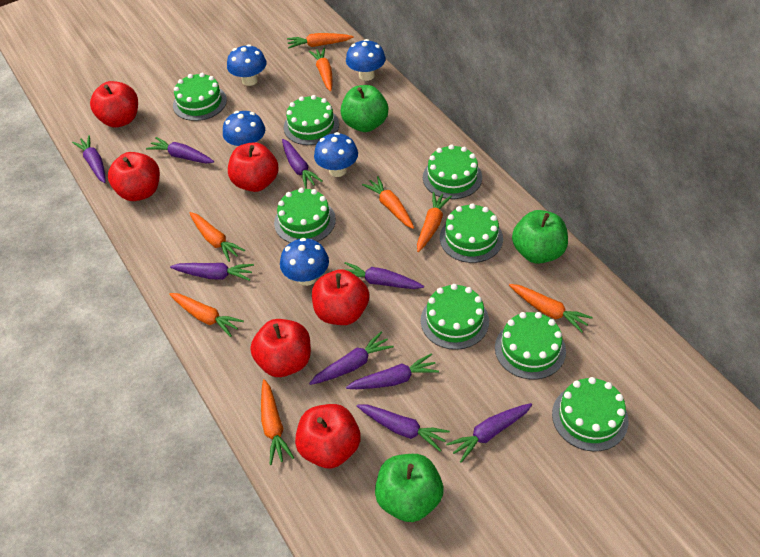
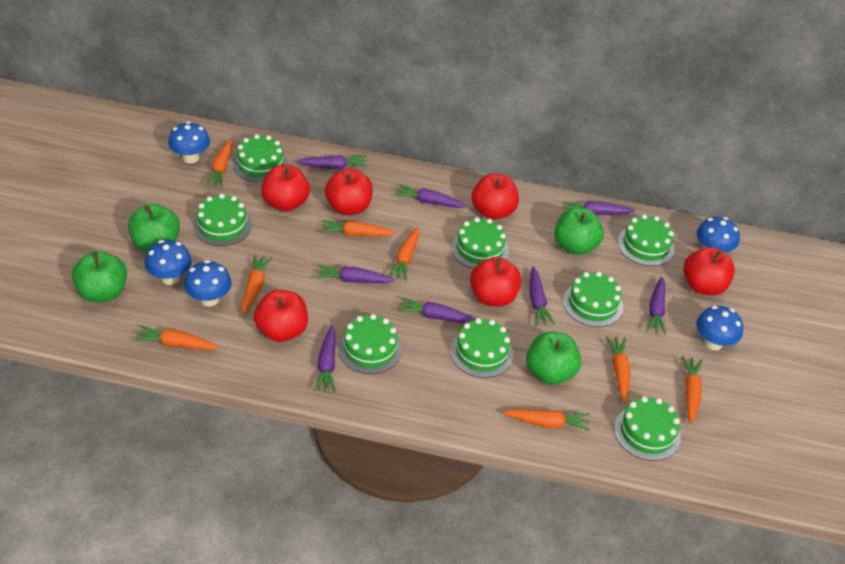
green apple: 3 -> 4
purple carrot: 9 -> 8

